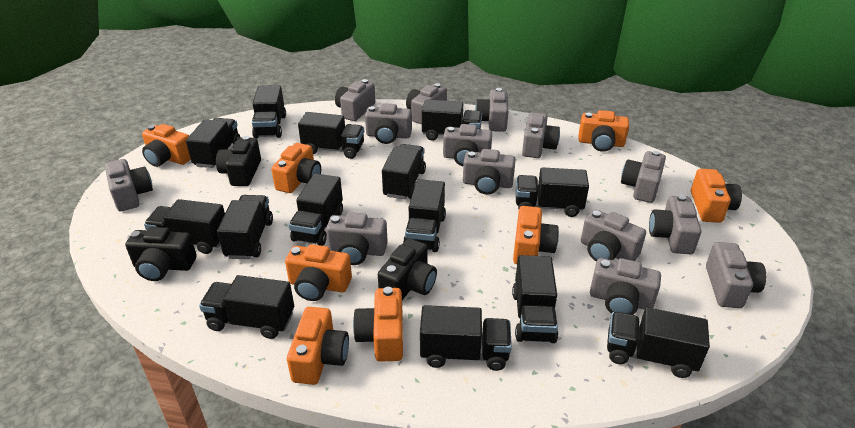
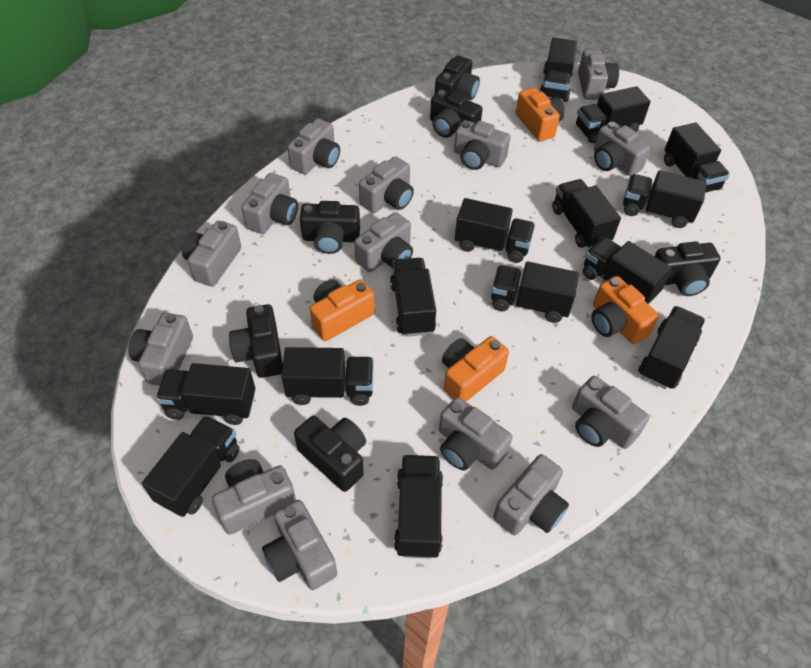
black camera: 3 -> 6
orange camera: 8 -> 4

